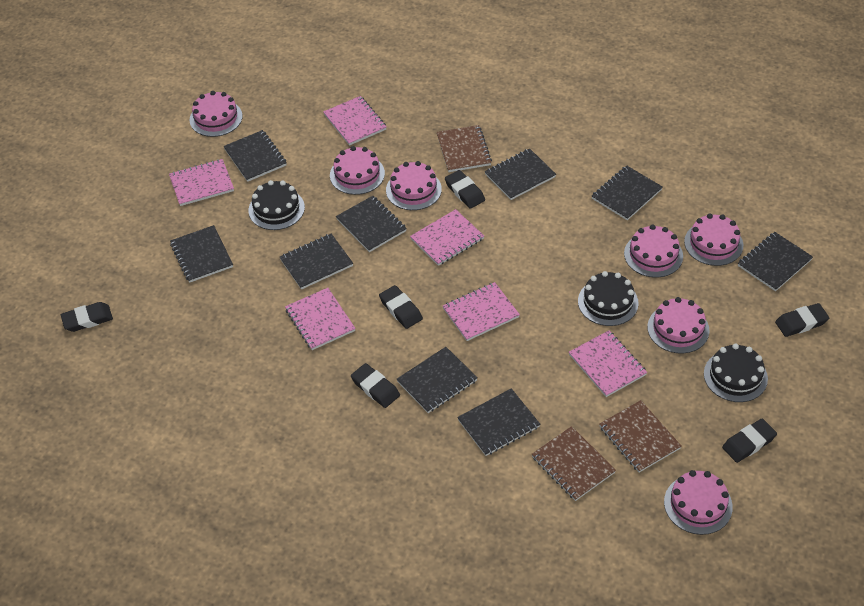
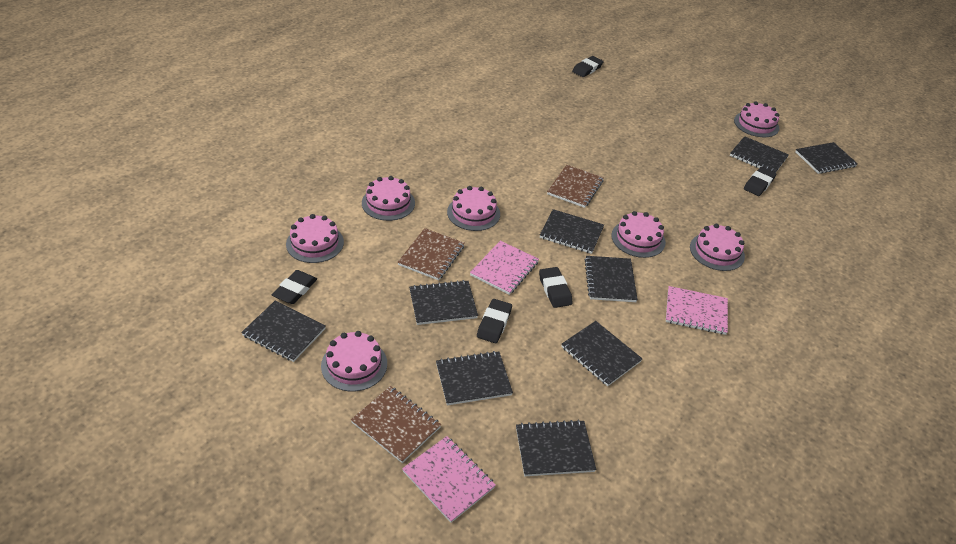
black cake: 3 -> 0
black eraser: 6 -> 5
pink notebook: 6 -> 3

